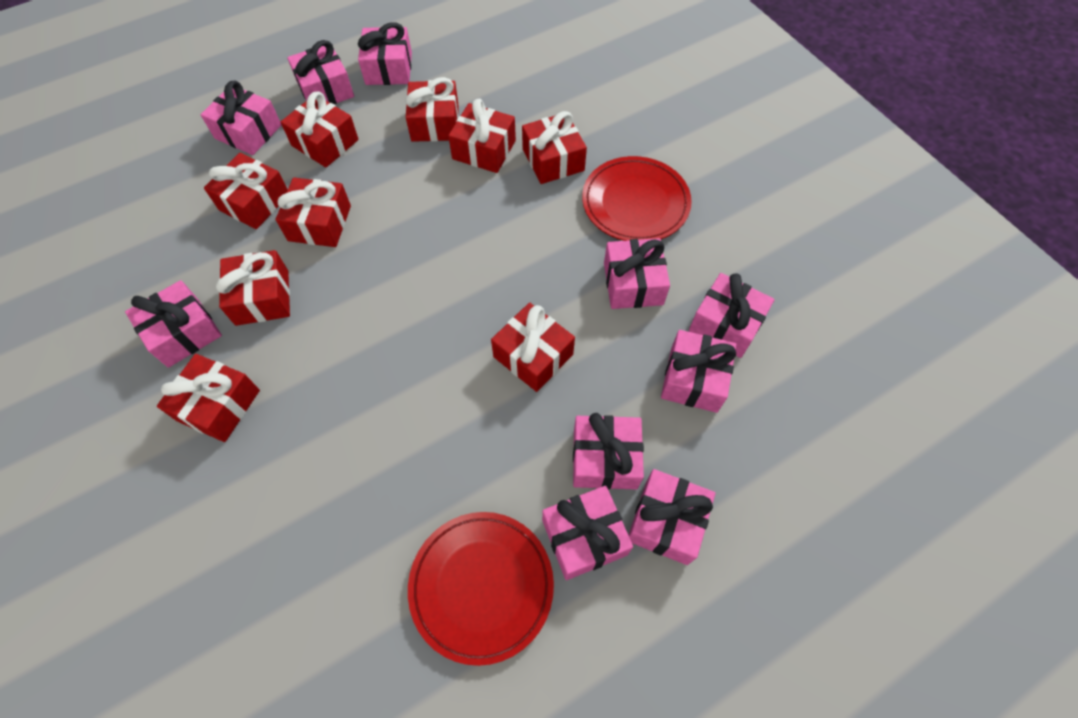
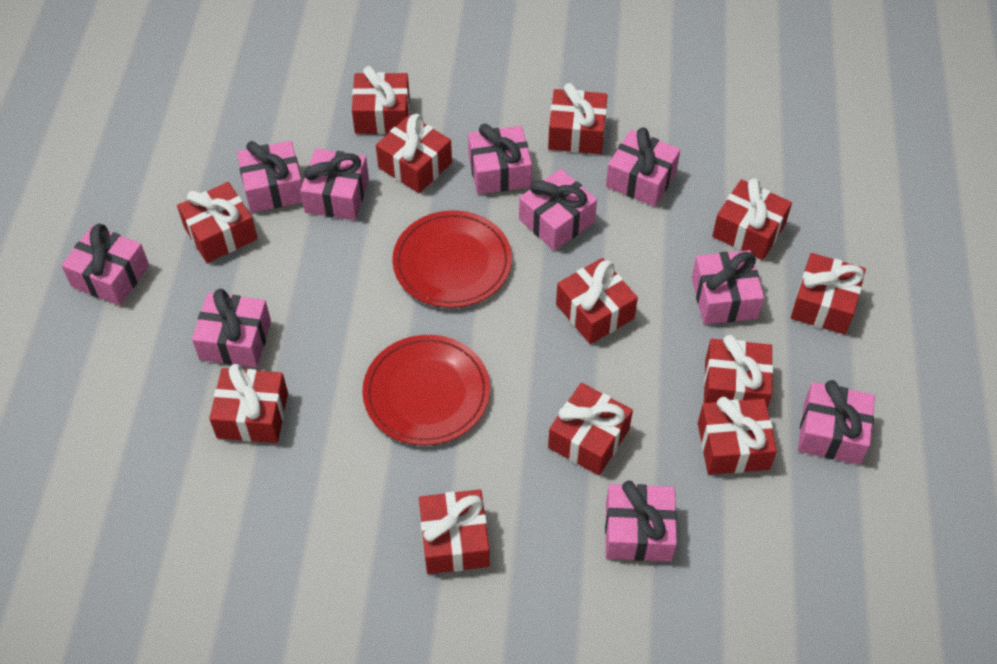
red gift: 9 -> 12

